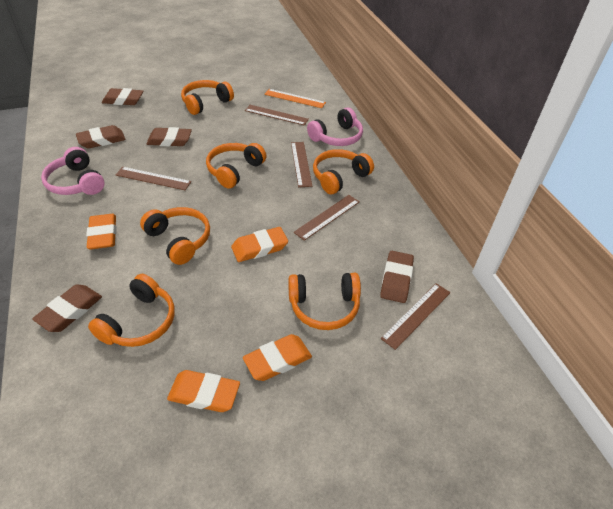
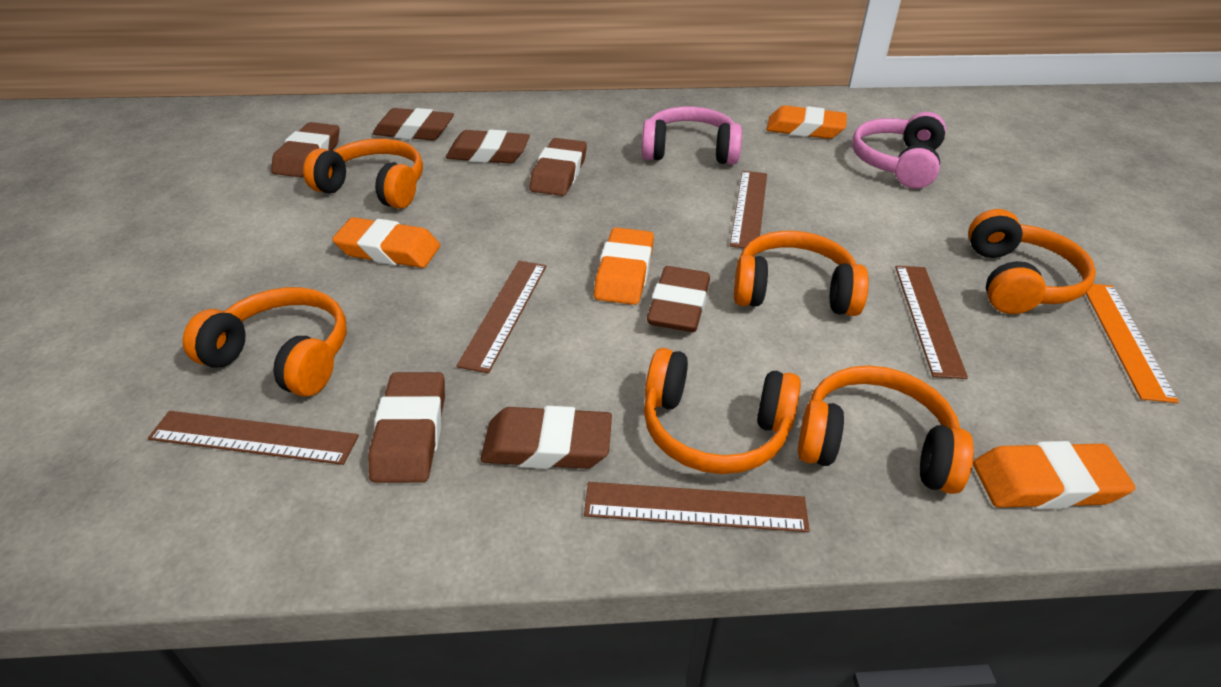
brown eraser: 5 -> 7

